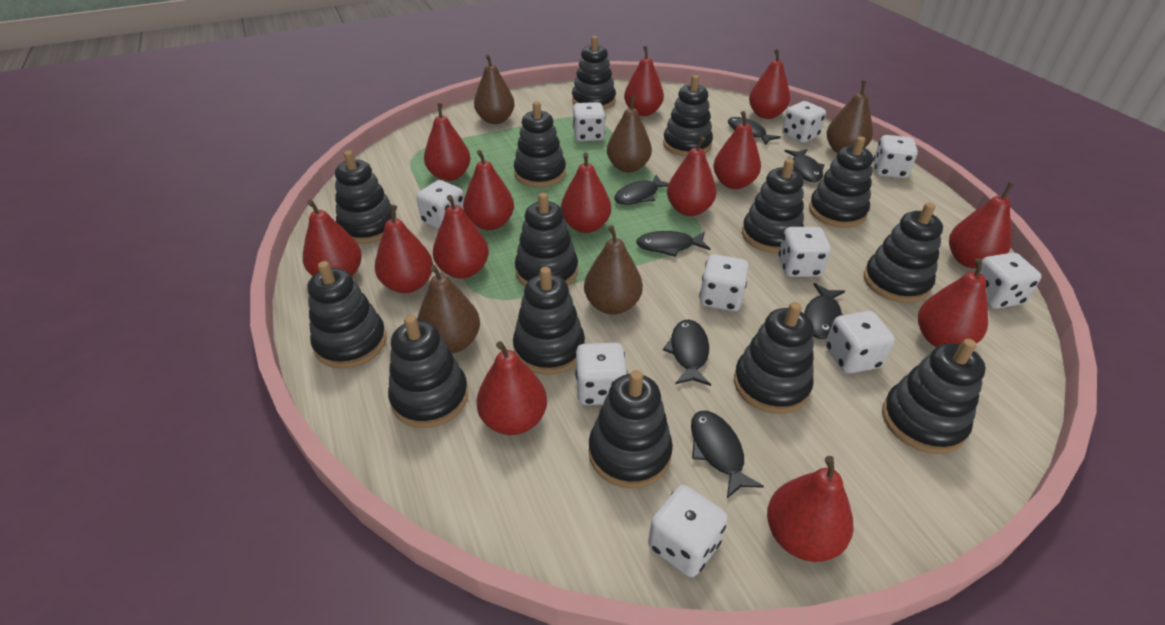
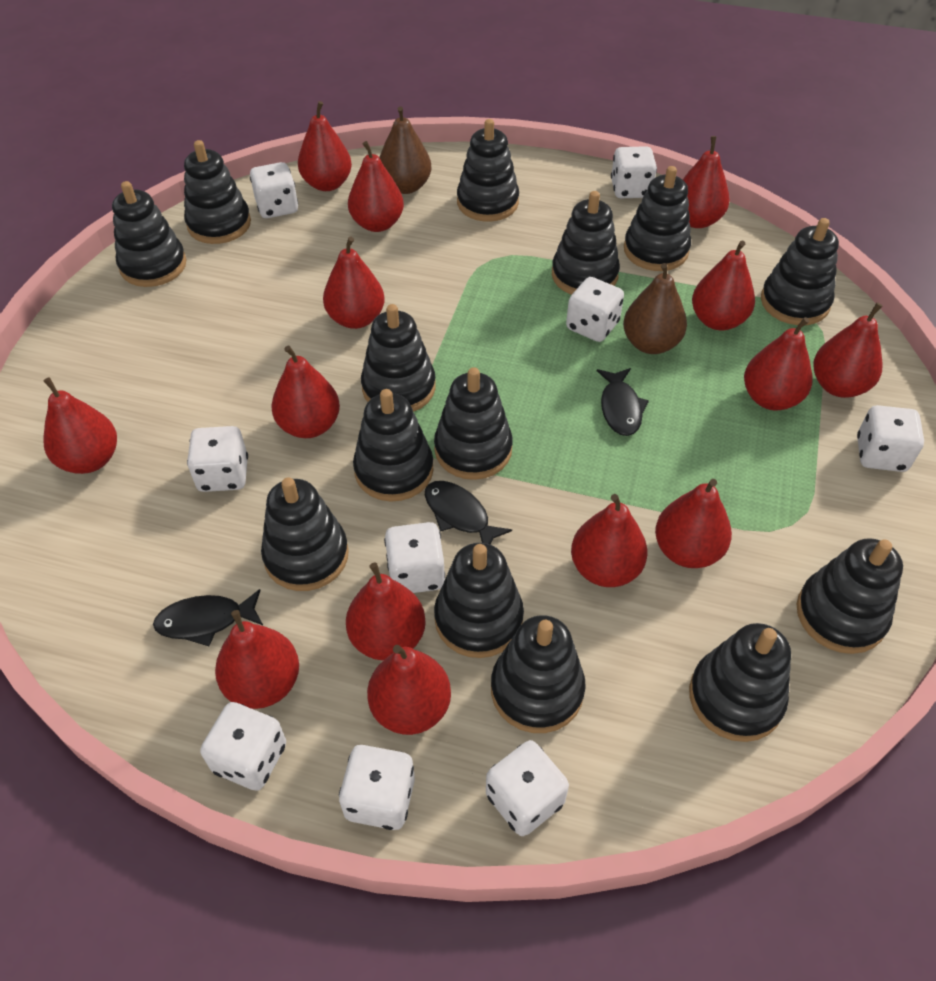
black fish: 7 -> 3
brown pear: 5 -> 2
white dice: 10 -> 9

